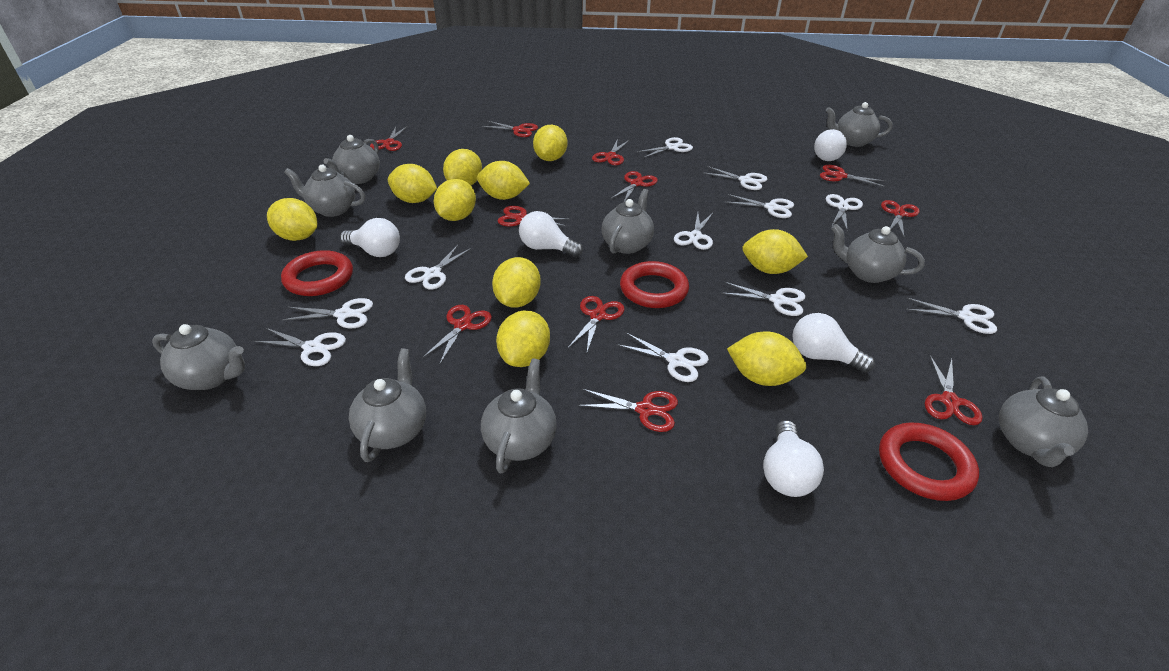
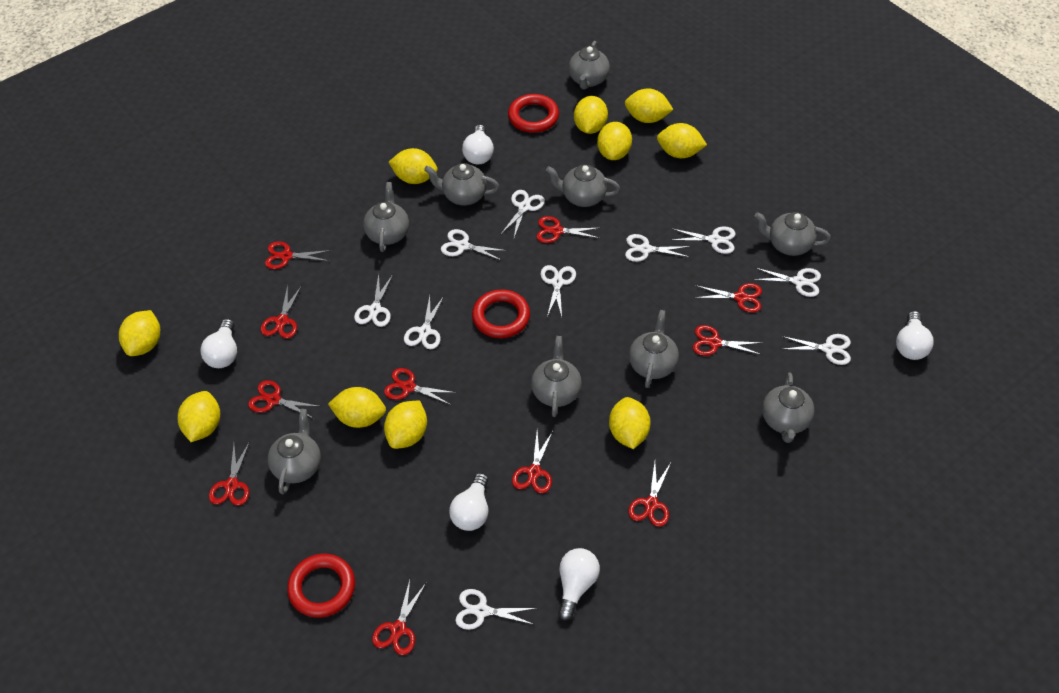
white scissors: 11 -> 10

